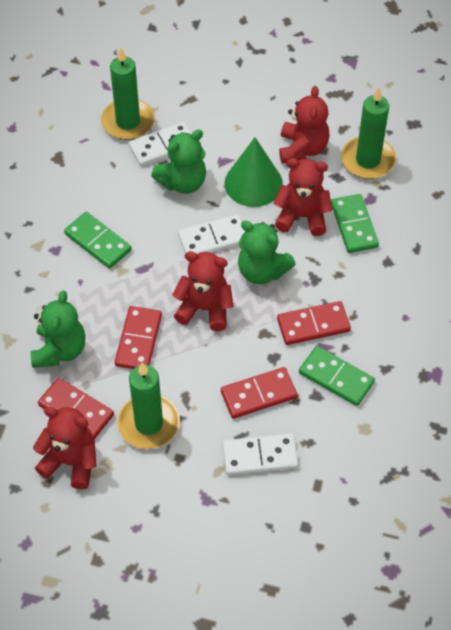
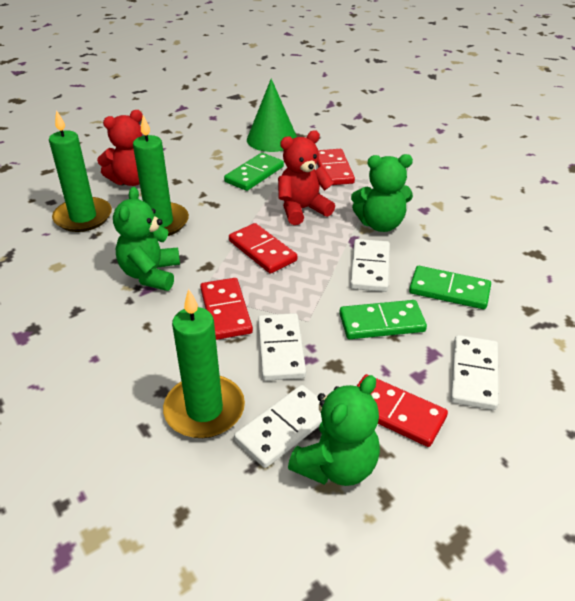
red teddy bear: 4 -> 2
white domino: 3 -> 4

